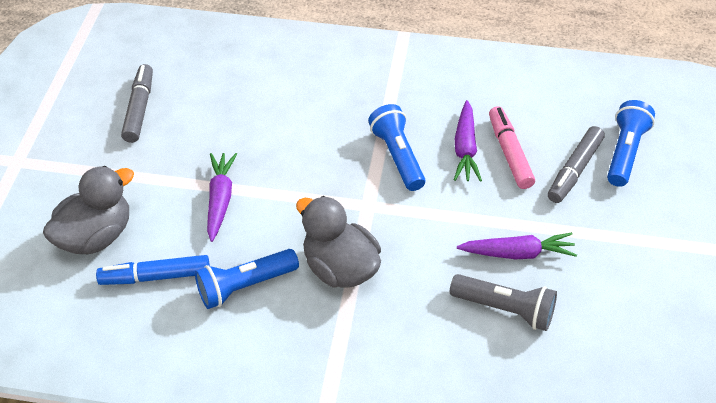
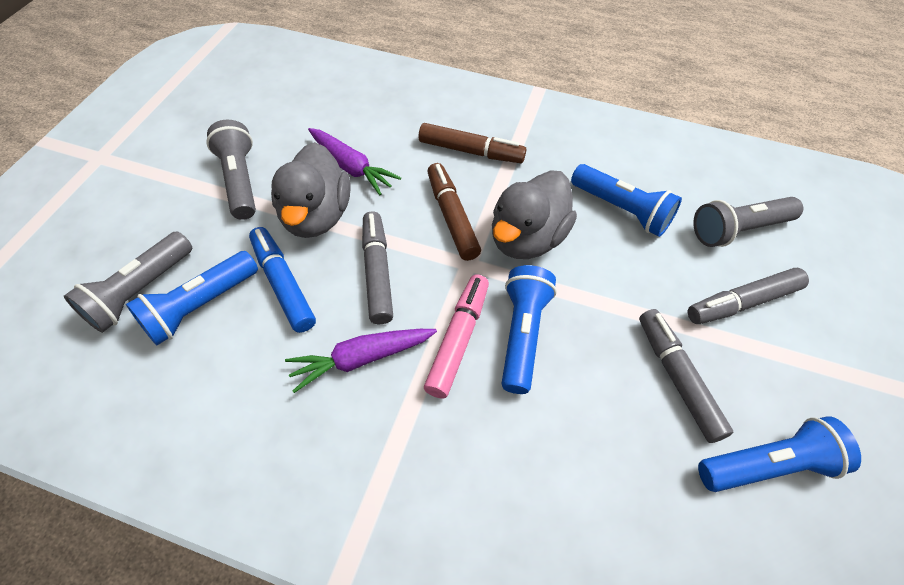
blue flashlight: 3 -> 4
brown marker: 0 -> 2
grey flashlight: 1 -> 3
grey marker: 2 -> 3
purple carrot: 3 -> 2

